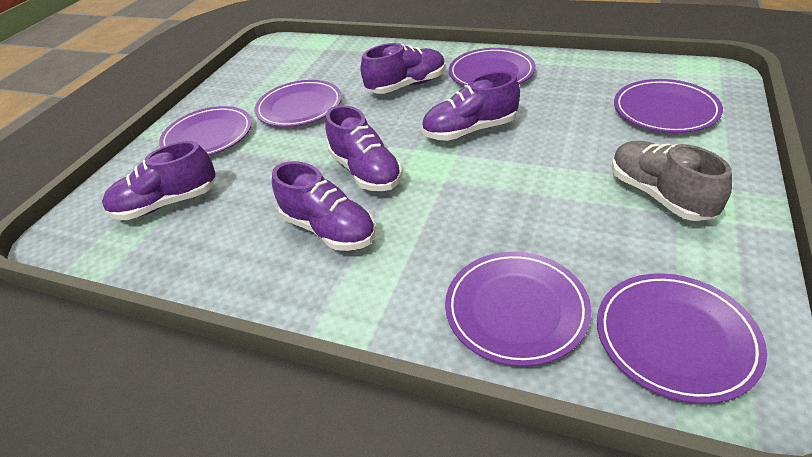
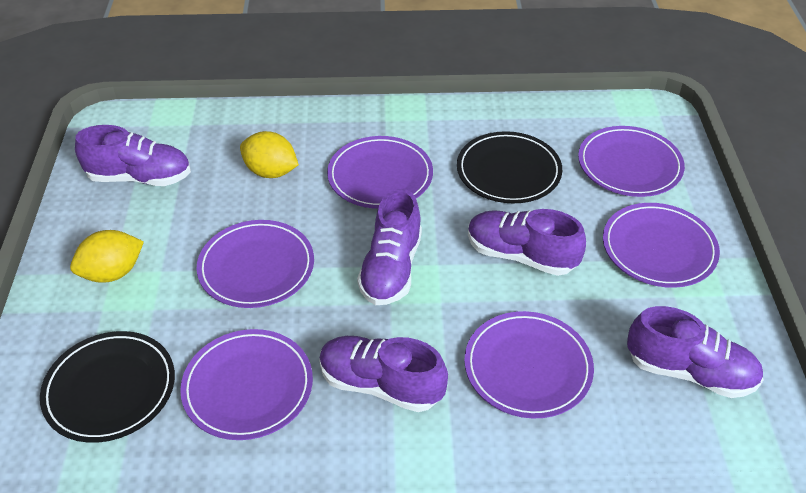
black plate: 0 -> 2
grey shoe: 1 -> 0
yellow lemon: 0 -> 2

